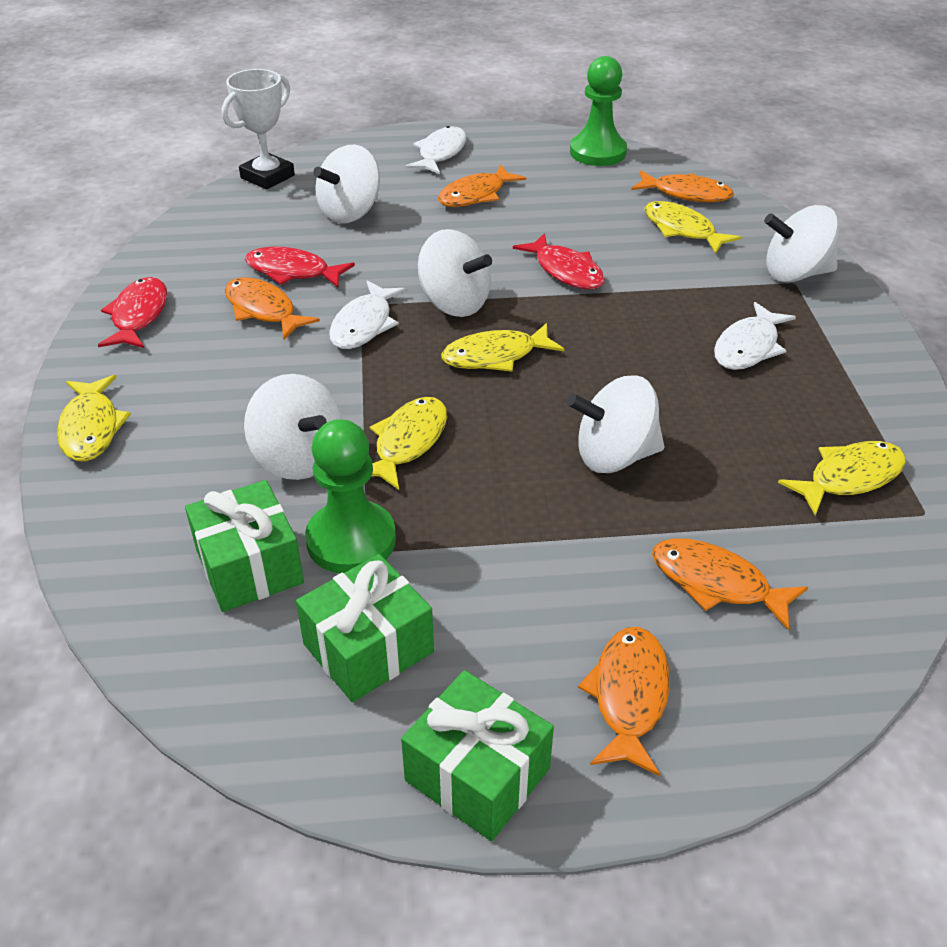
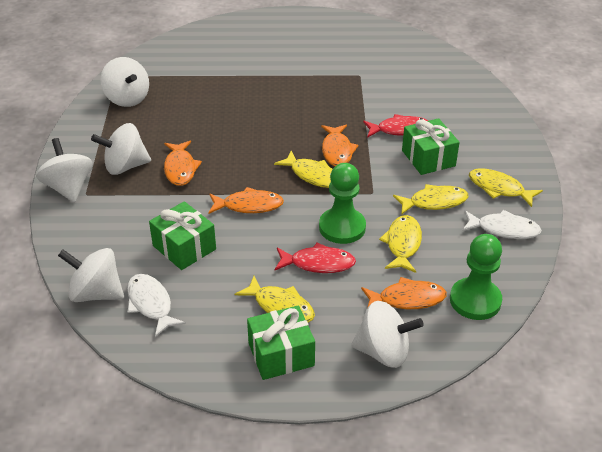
orange fish: 5 -> 4
red fish: 3 -> 2
white fish: 3 -> 2
white trophy: 1 -> 0

